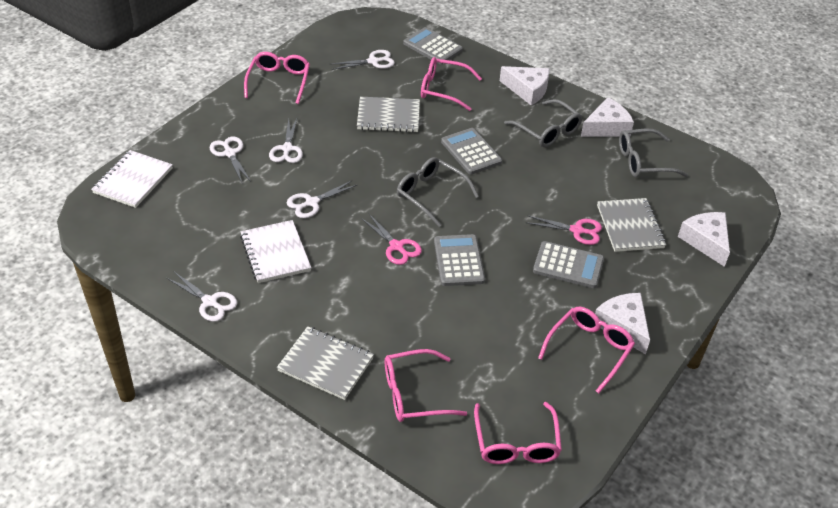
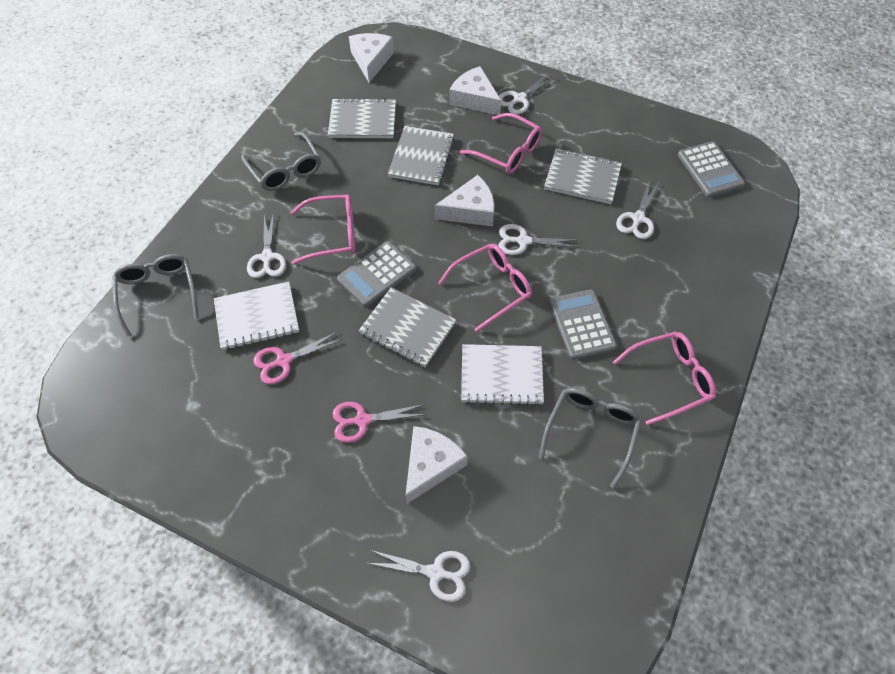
grey calculator: 4 -> 3
grey notebook: 3 -> 4
pink glasses: 5 -> 4

